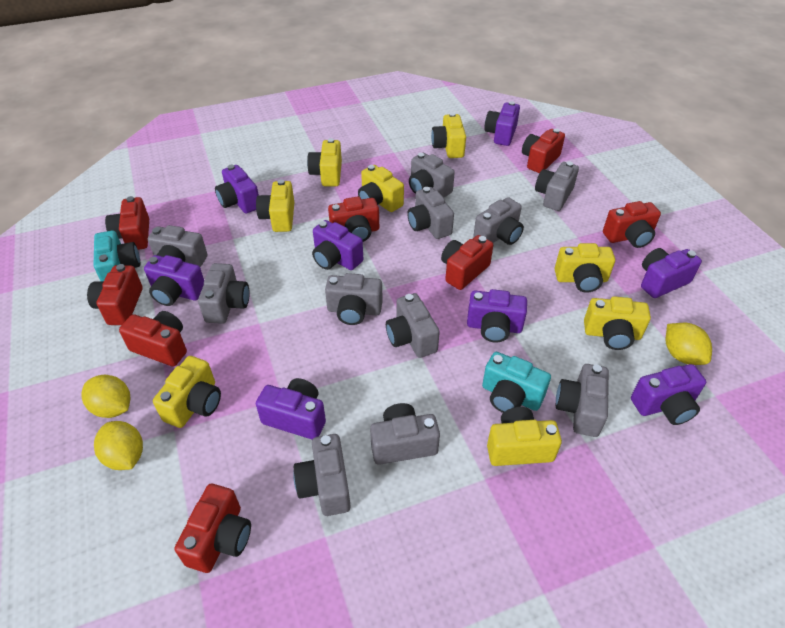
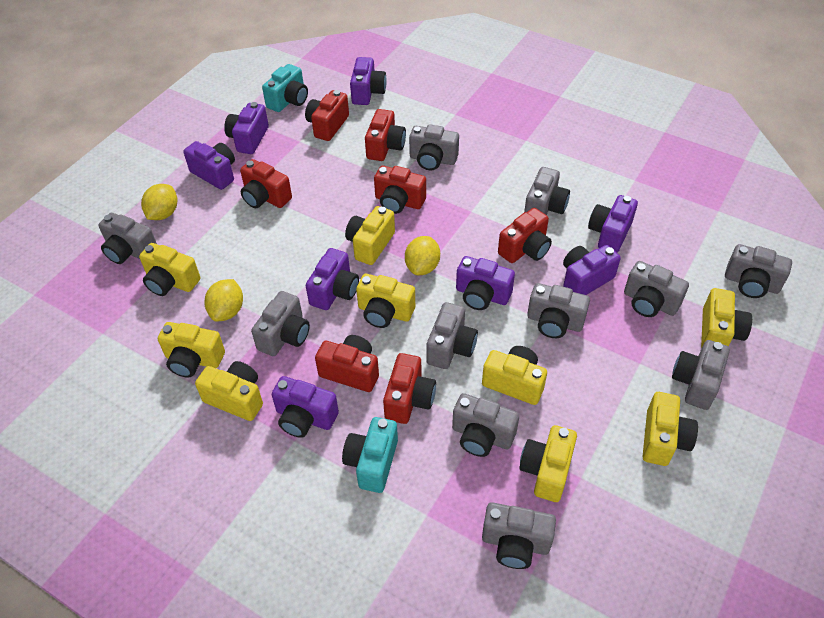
red camera: 8 -> 7
yellow camera: 8 -> 9

